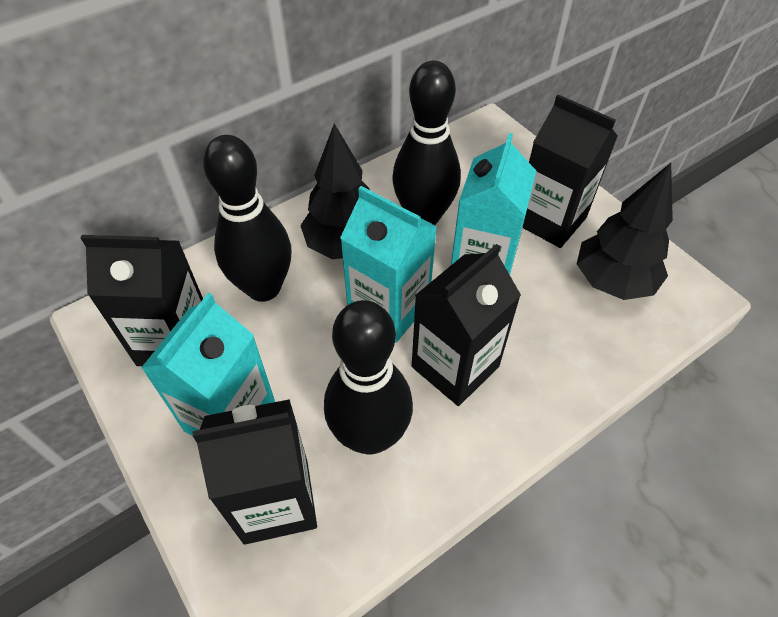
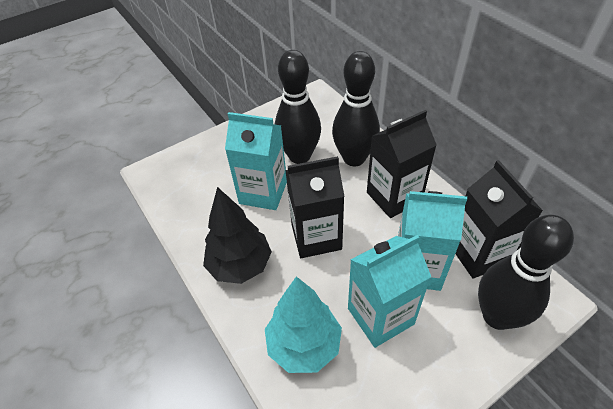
black carton: 4 -> 3
black tree: 2 -> 1
turquoise tree: 0 -> 1

